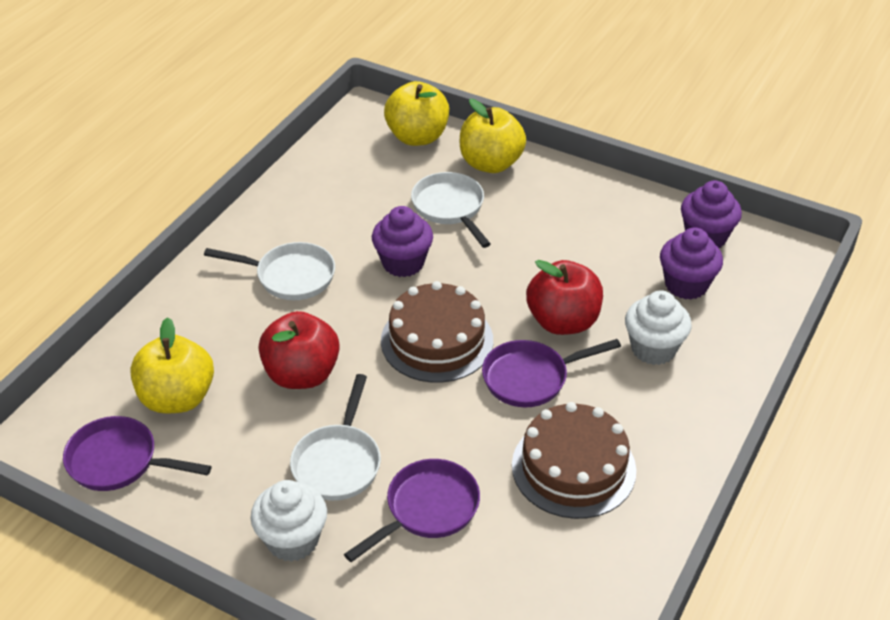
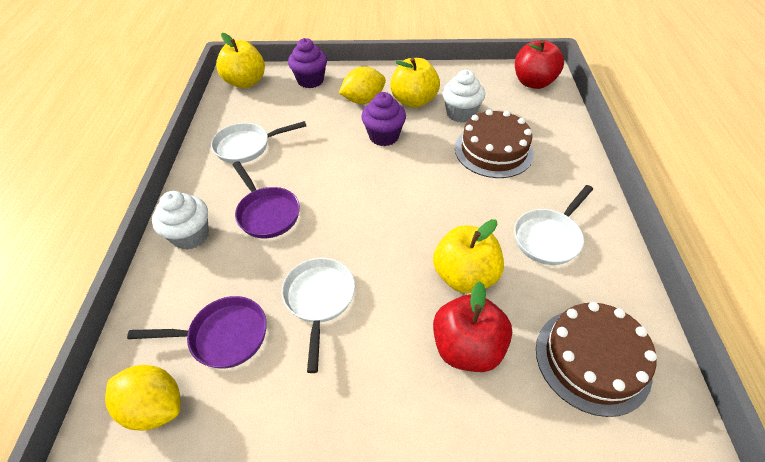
purple cupcake: 3 -> 2
purple pan: 3 -> 2
yellow lemon: 0 -> 2

